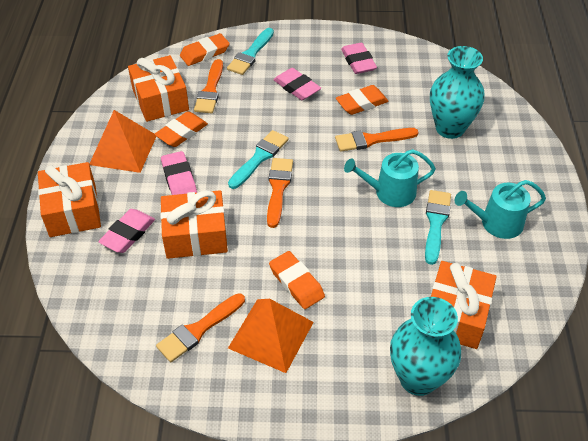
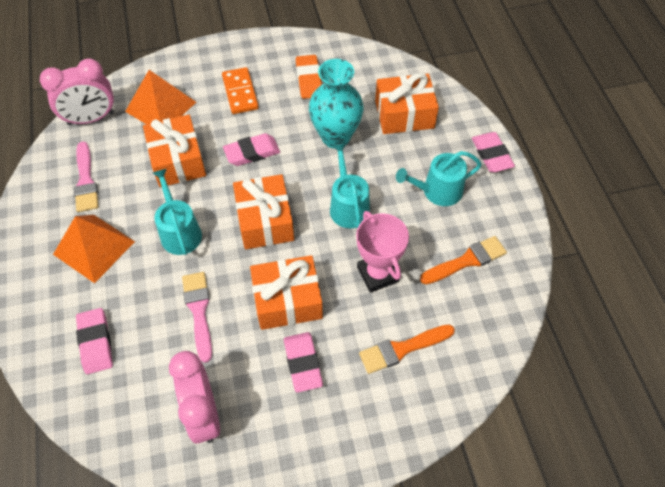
orange brush: 4 -> 2
orange domino: 0 -> 1
orange eraser: 4 -> 1
pink brush: 0 -> 2
pink clock: 0 -> 2
pink trophy: 0 -> 1
turquoise brush: 3 -> 0
turquoise vase: 2 -> 1
turquoise watering can: 2 -> 3

